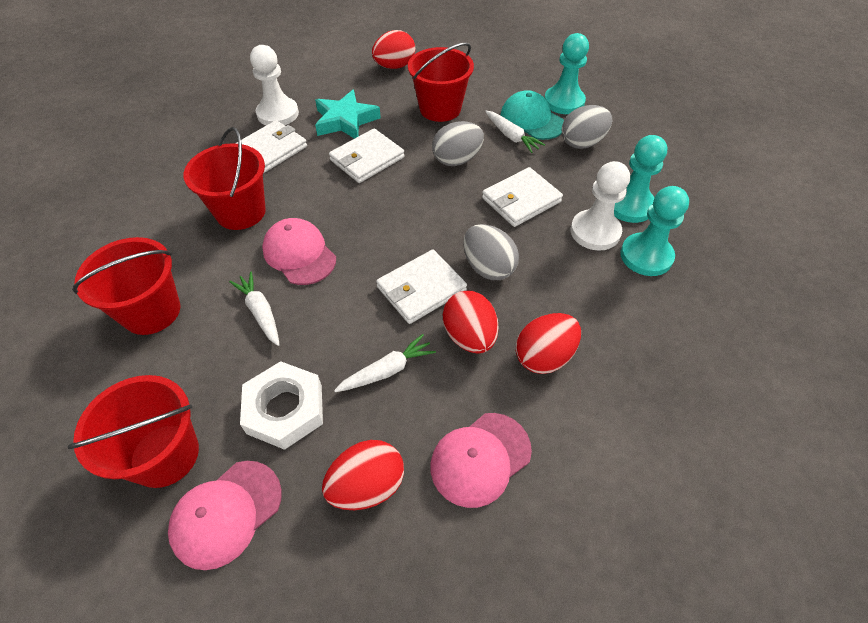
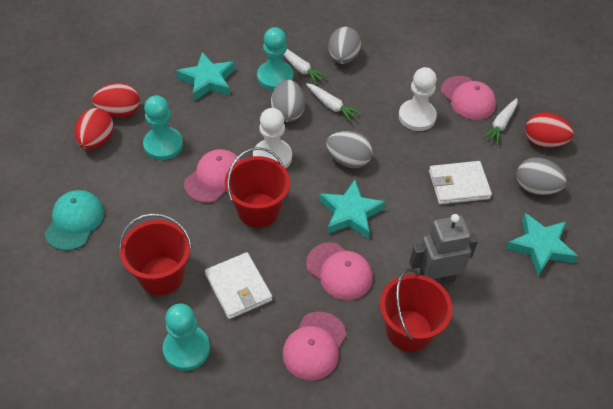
grey egg: 3 -> 4
grey robot: 0 -> 1
pink cap: 3 -> 4
red bucket: 4 -> 3
red egg: 4 -> 3
turquoise star: 1 -> 3
white nut: 1 -> 0
white wallet: 4 -> 2

